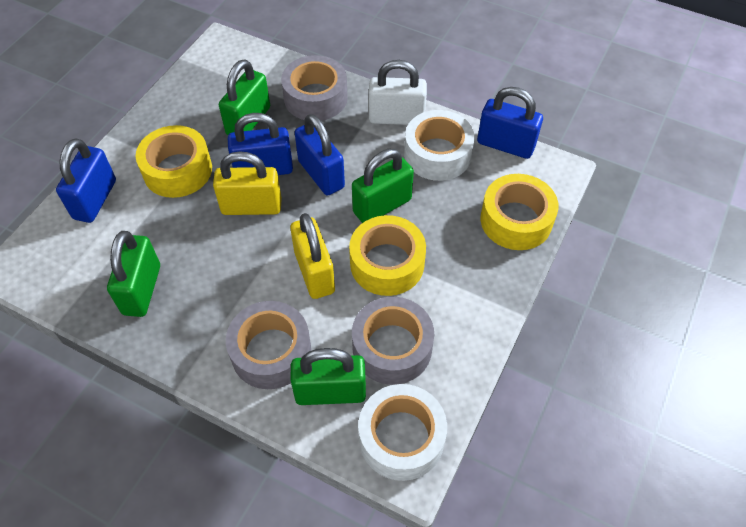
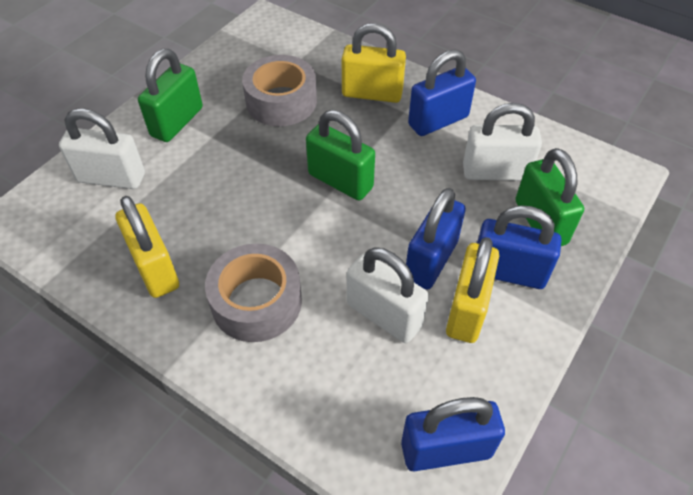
green padlock: 4 -> 3
grey tape: 3 -> 2
white padlock: 1 -> 3
white tape: 2 -> 0
yellow padlock: 2 -> 3
yellow tape: 3 -> 0

